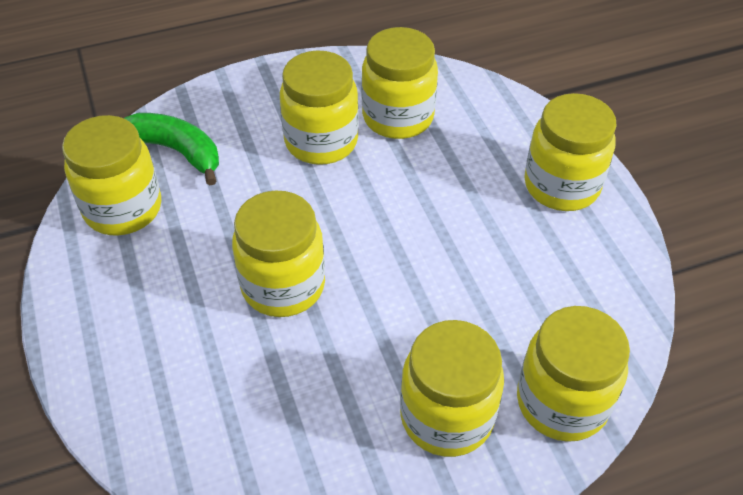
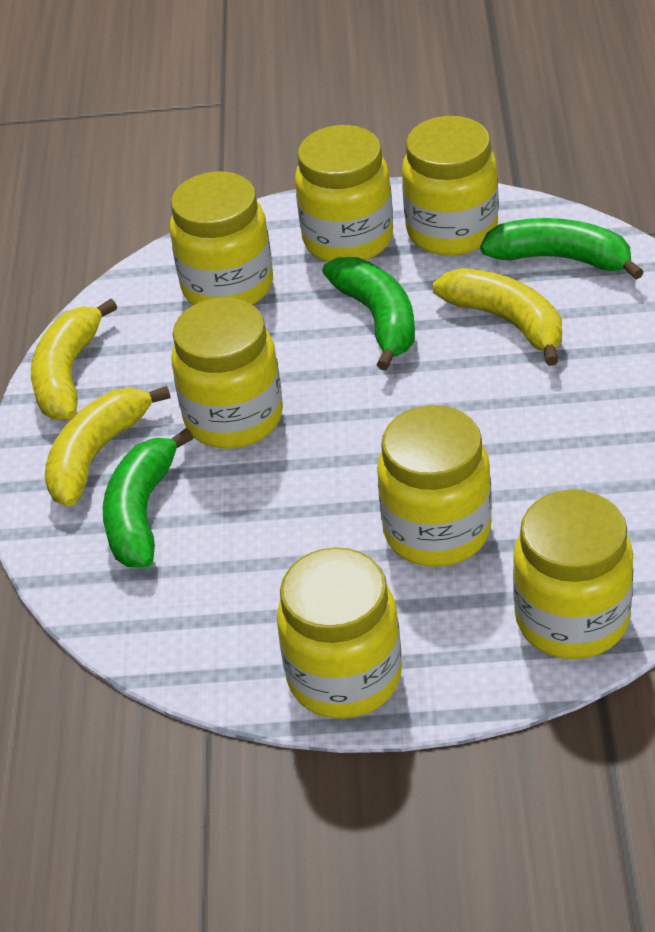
green banana: 1 -> 3
yellow banana: 0 -> 3

